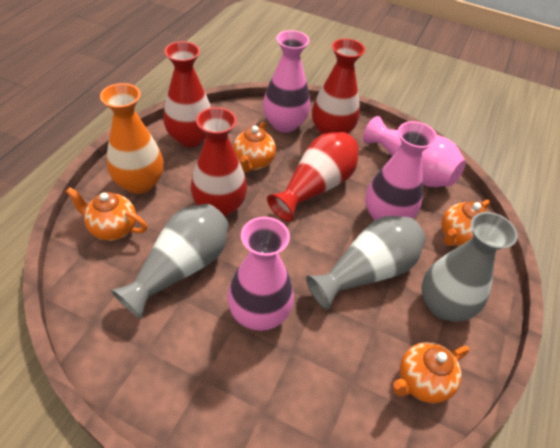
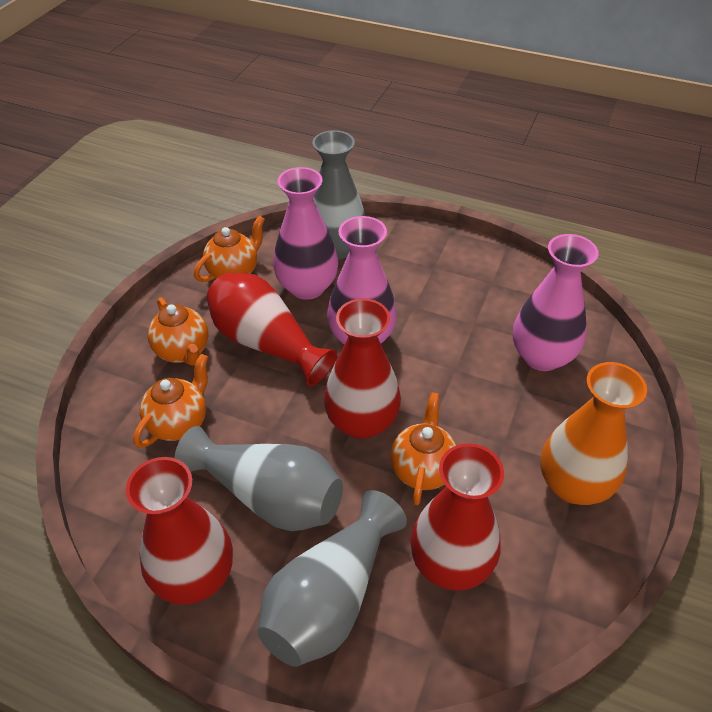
pink vase: 4 -> 3

